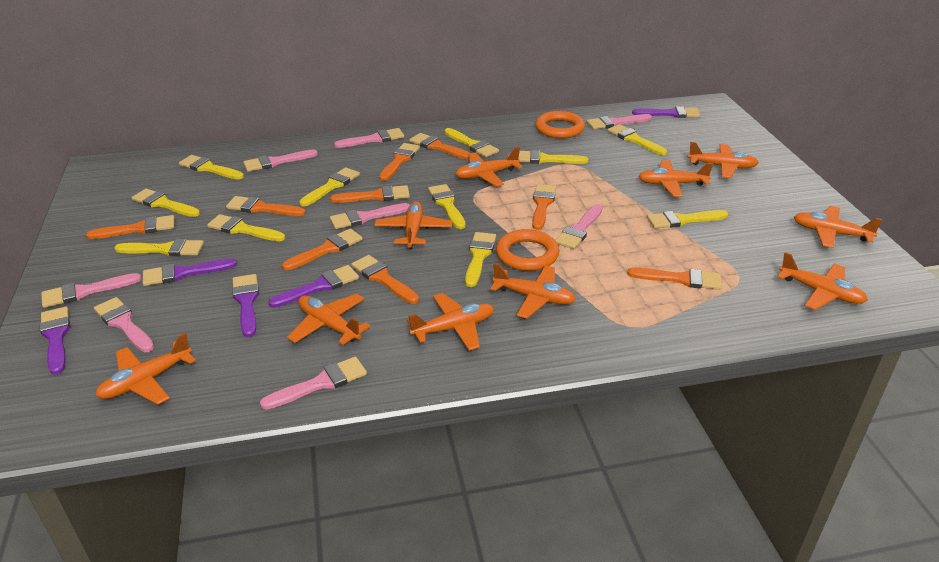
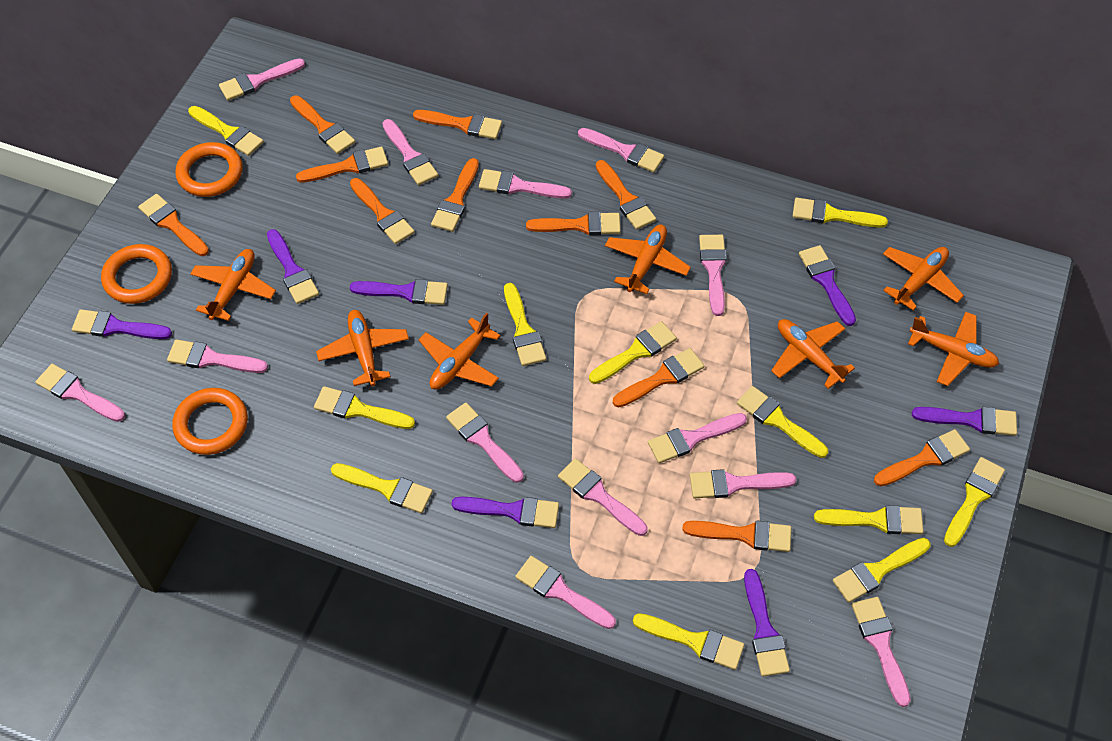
orange brush: 9 -> 11
orange plane: 10 -> 7
orange ring: 2 -> 3
pink brush: 8 -> 13
purple brush: 5 -> 7

